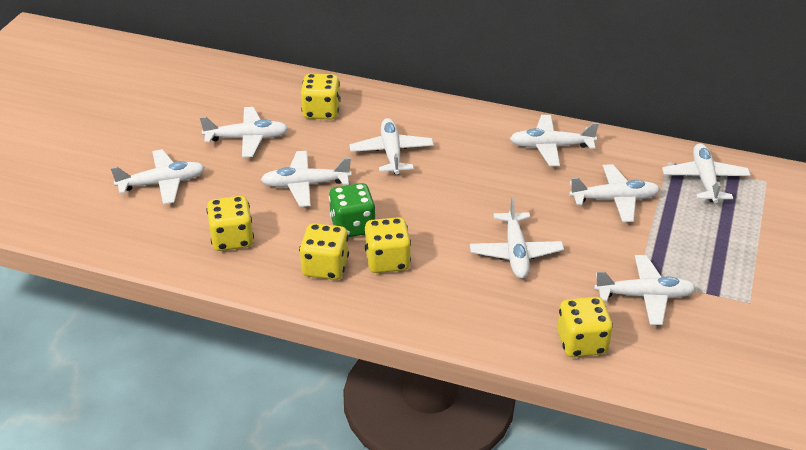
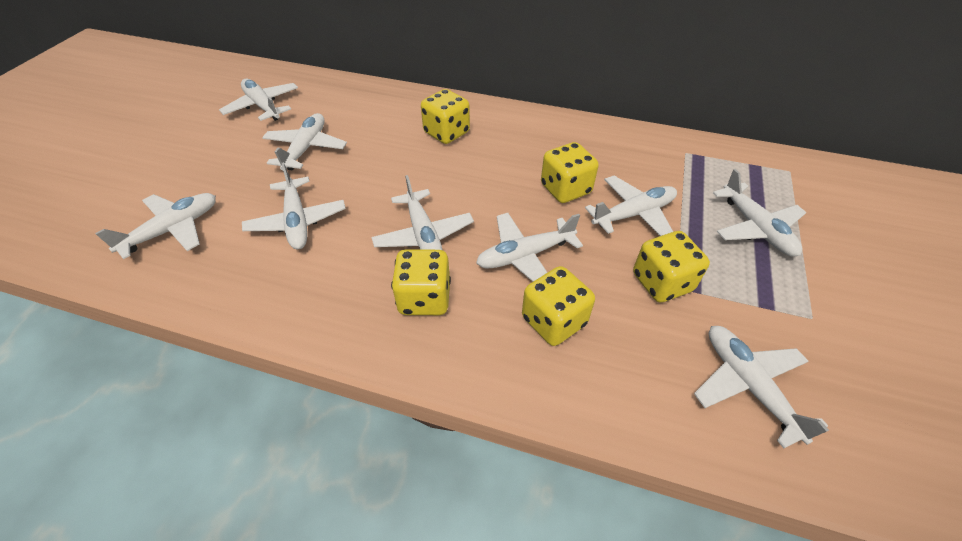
green dice: 1 -> 0

